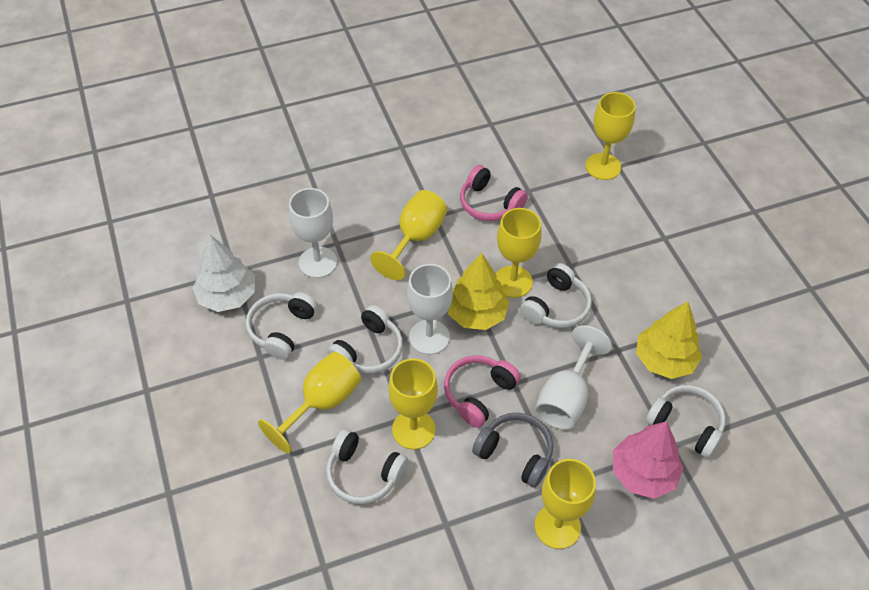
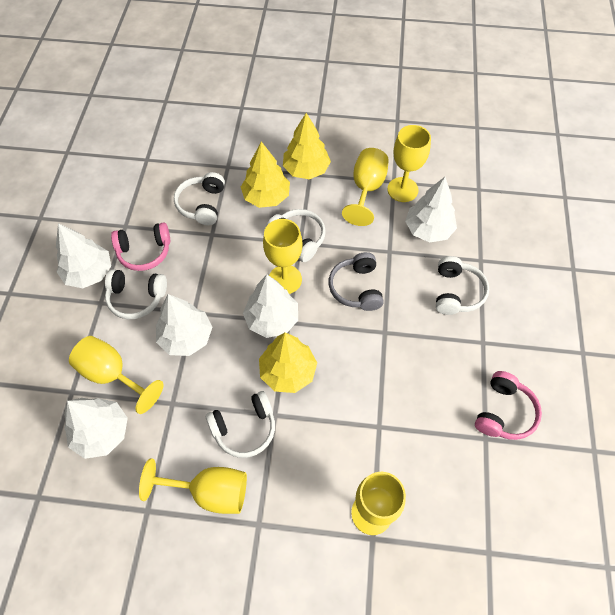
pink tree: 1 -> 0
white goblet: 3 -> 0
white tree: 1 -> 5
yellow tree: 2 -> 3

